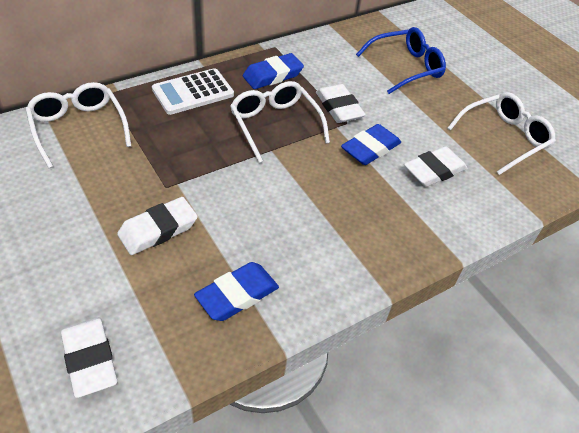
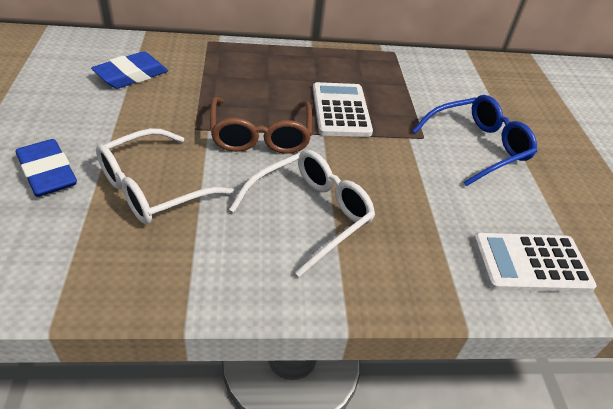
blue eraser: 3 -> 2
brown glasses: 0 -> 1
white calculator: 1 -> 2
white eraser: 4 -> 0
white glasses: 3 -> 2

